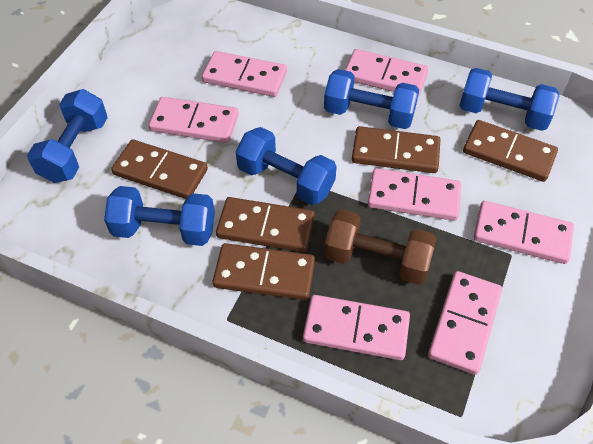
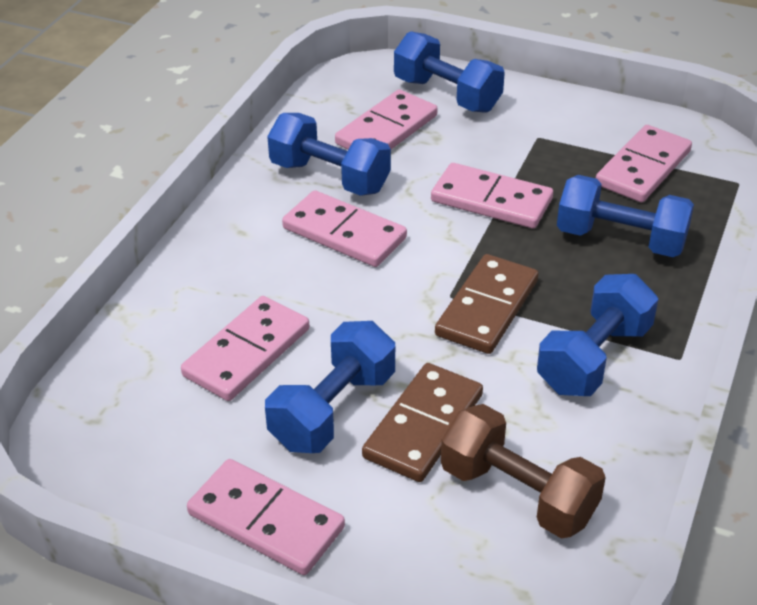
brown domino: 5 -> 2
pink domino: 7 -> 6

